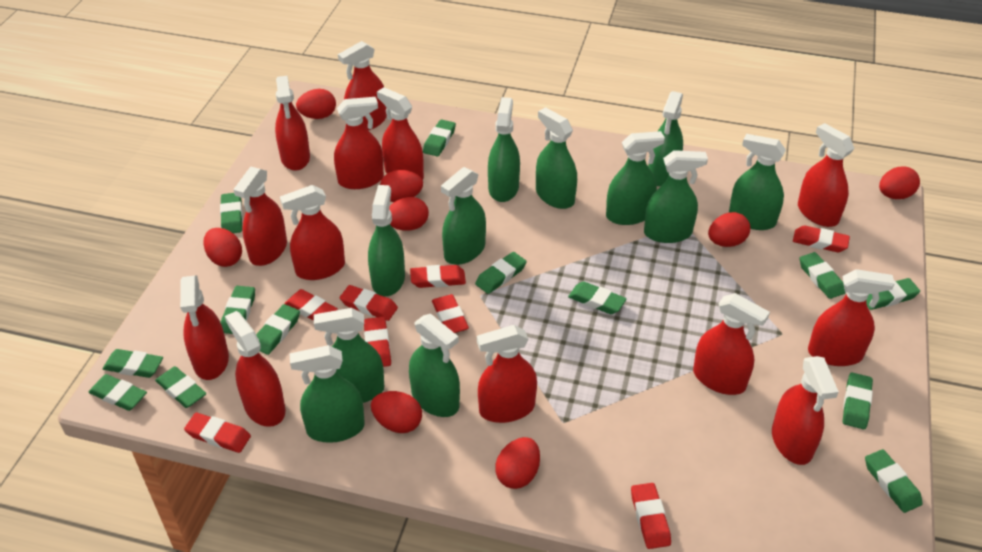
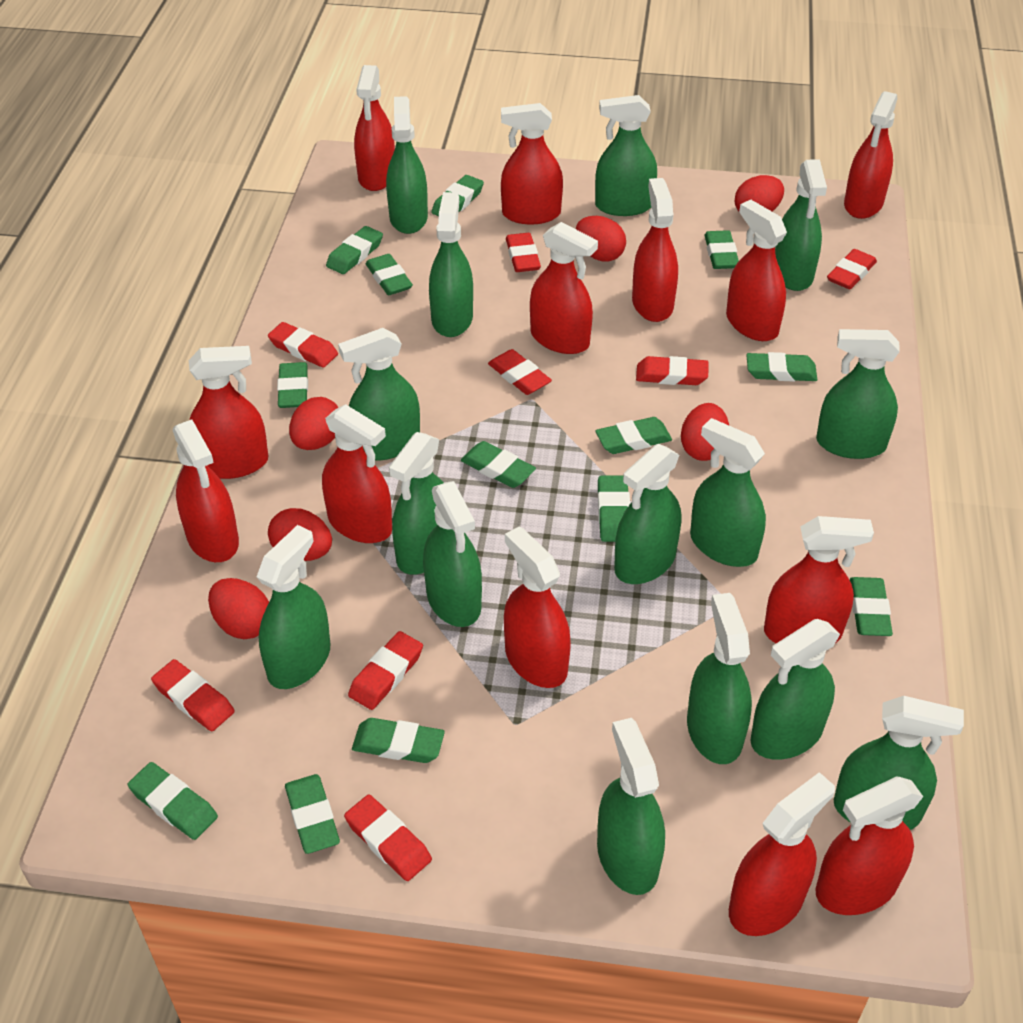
green spray bottle: 11 -> 15
red egg: 8 -> 6

